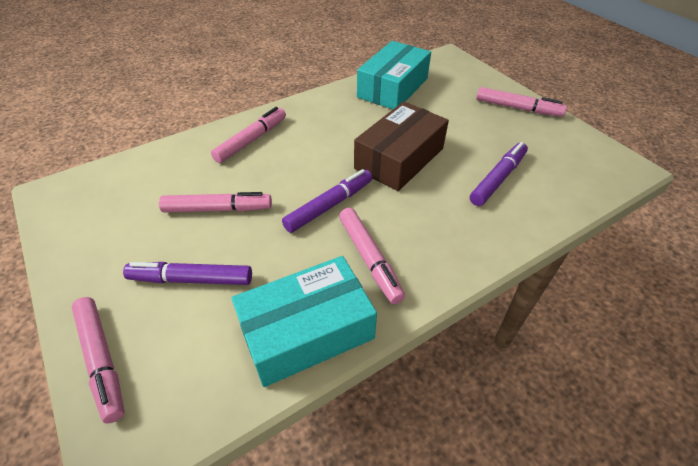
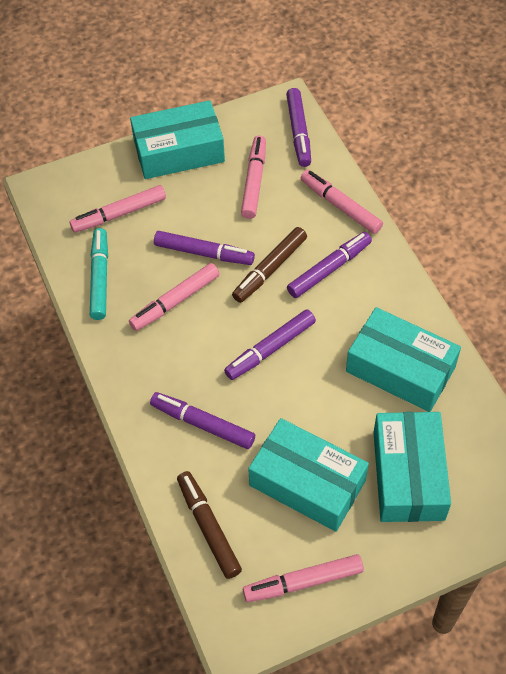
brown box: 1 -> 0
brown marker: 0 -> 2
purple marker: 3 -> 5
turquoise box: 2 -> 4
turquoise marker: 0 -> 1

